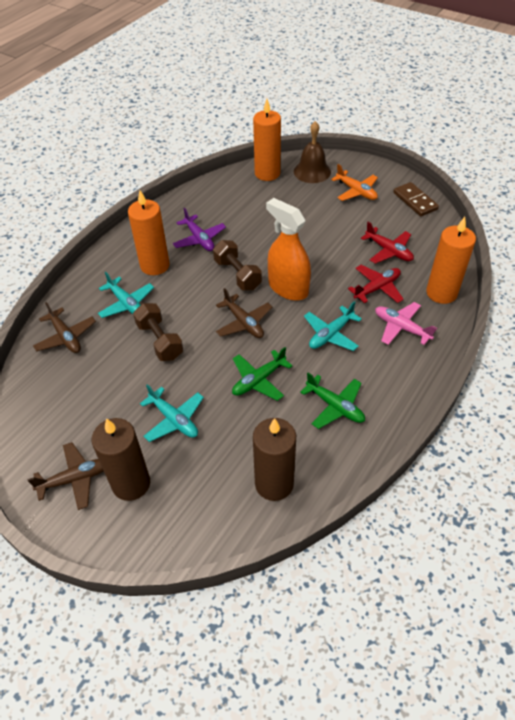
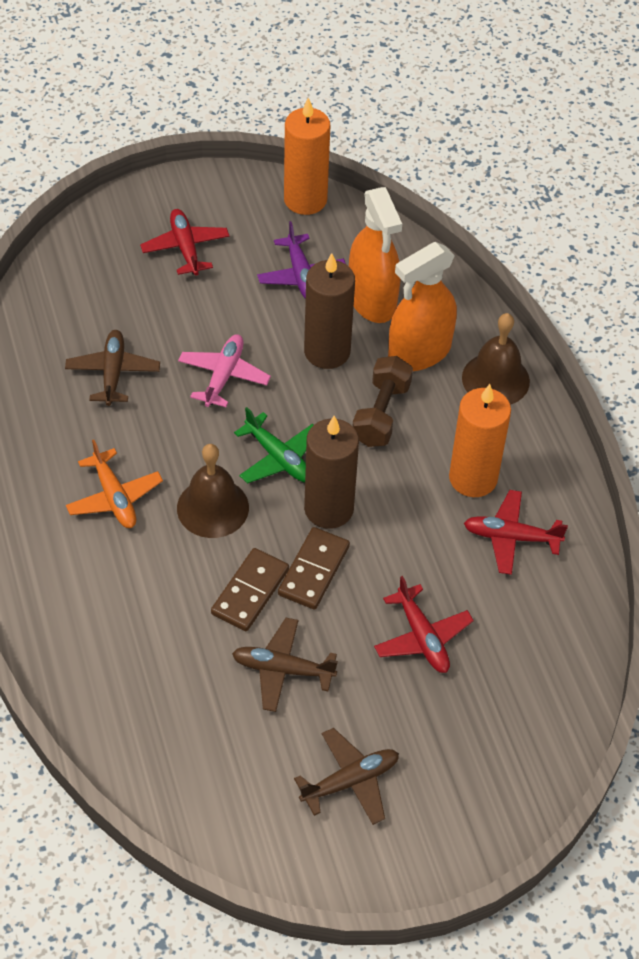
brown bell: 1 -> 2
brown domino: 1 -> 2
brown dumbbell: 2 -> 1
green plane: 2 -> 1
orange candle: 3 -> 2
orange spray bottle: 1 -> 2
red plane: 2 -> 3
turquoise plane: 3 -> 0

